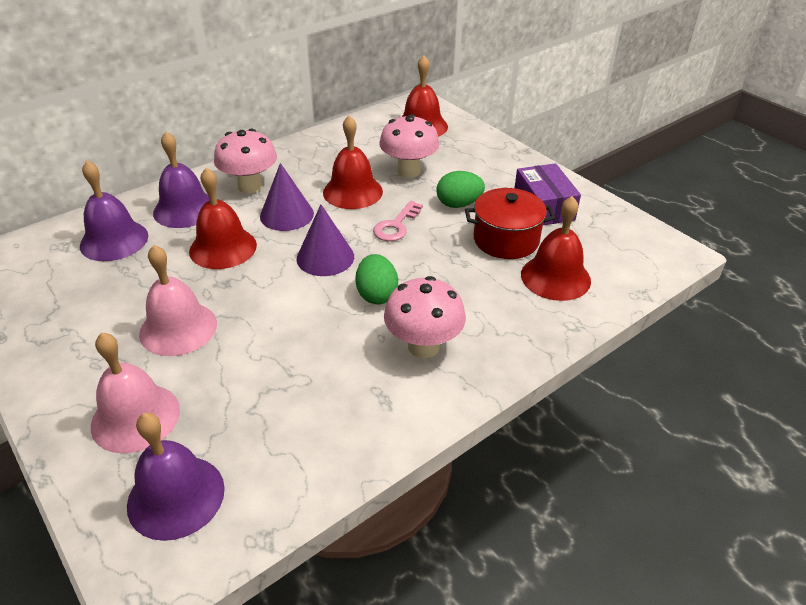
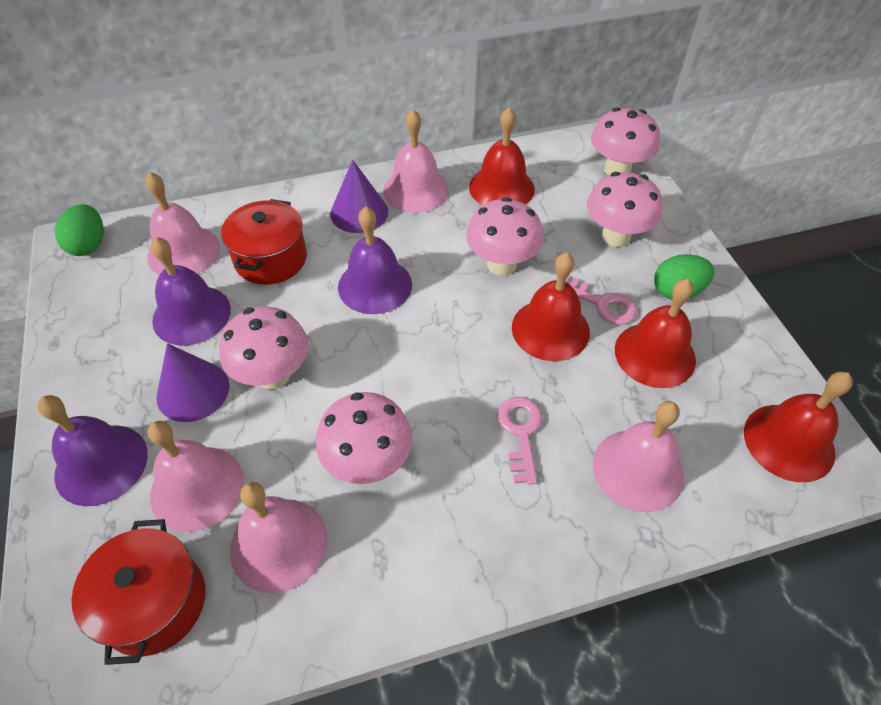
pink bell: 2 -> 5
pink key: 1 -> 2
pink mushroom: 3 -> 5
purple box: 1 -> 0
red pot: 1 -> 2

